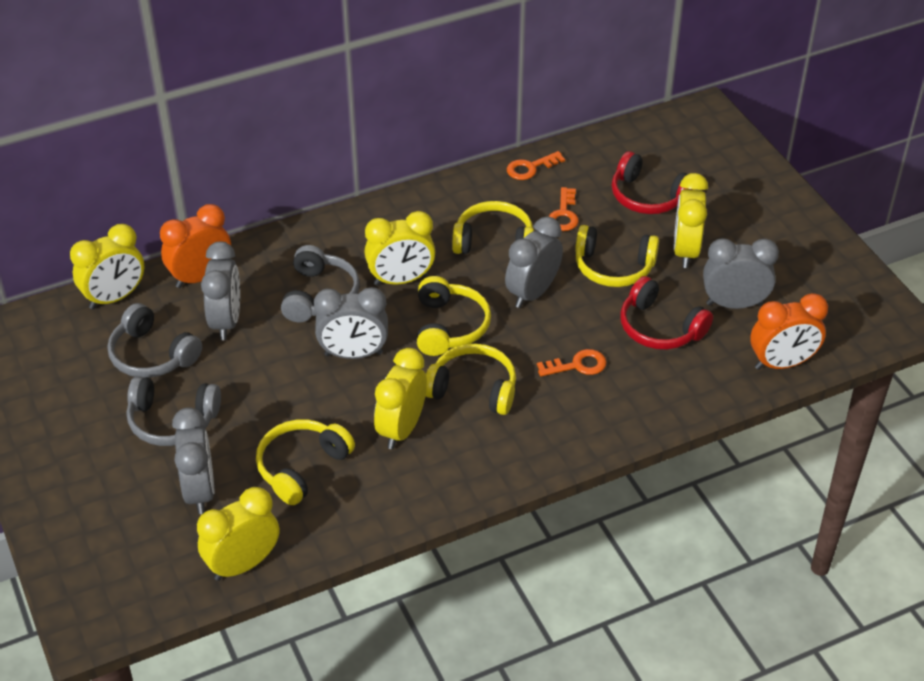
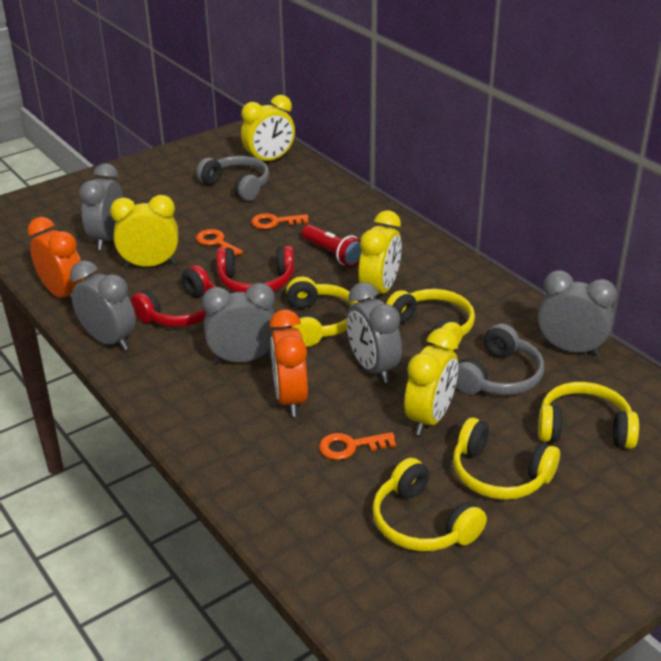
grey headphones: 3 -> 2
red flashlight: 0 -> 1
yellow clock: 5 -> 4

